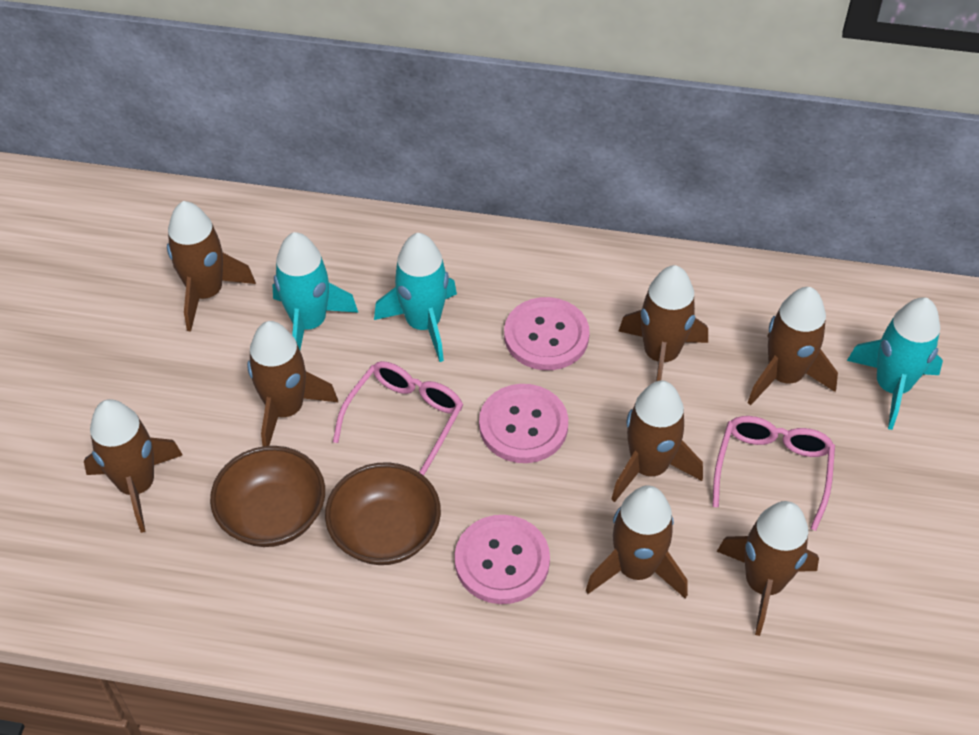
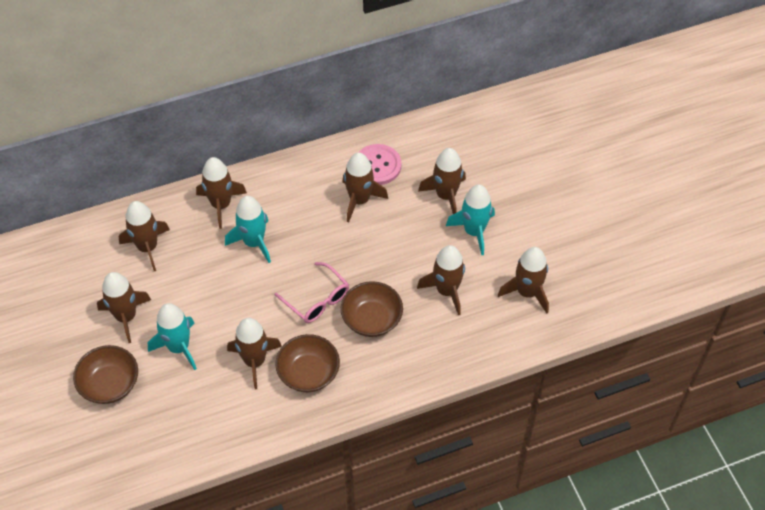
brown bowl: 2 -> 3
pink button: 3 -> 1
pink glasses: 2 -> 1

